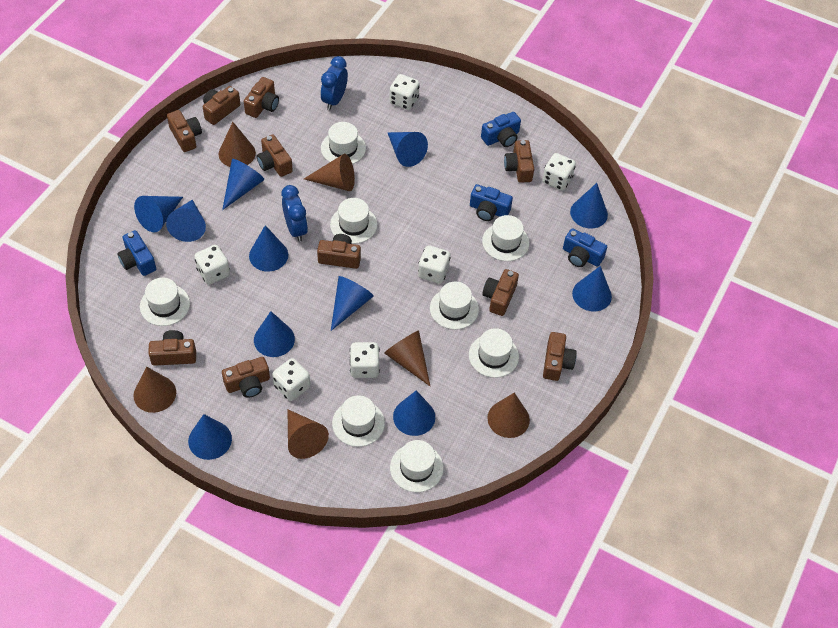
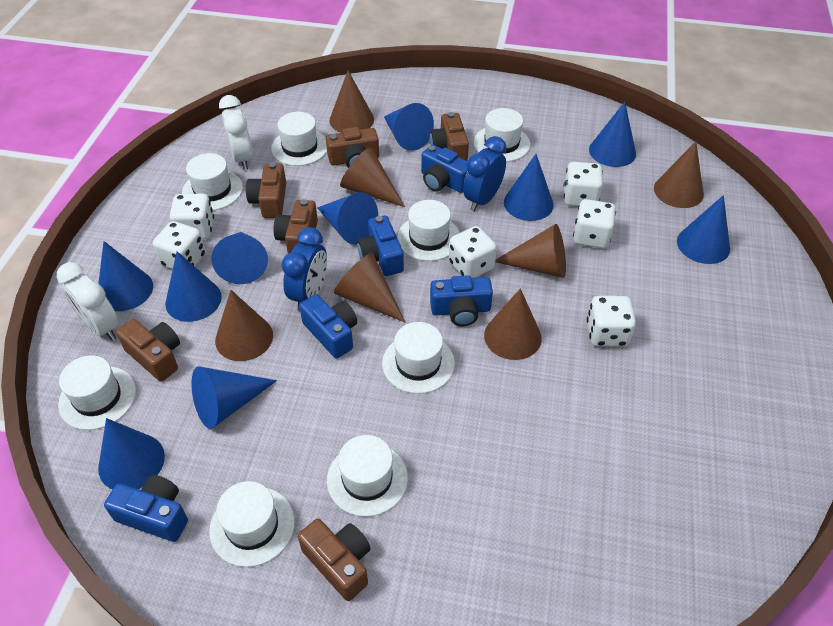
blue camera: 4 -> 5
blue cone: 11 -> 10
brown camera: 10 -> 6
brown cone: 6 -> 7
white clock: 0 -> 2

